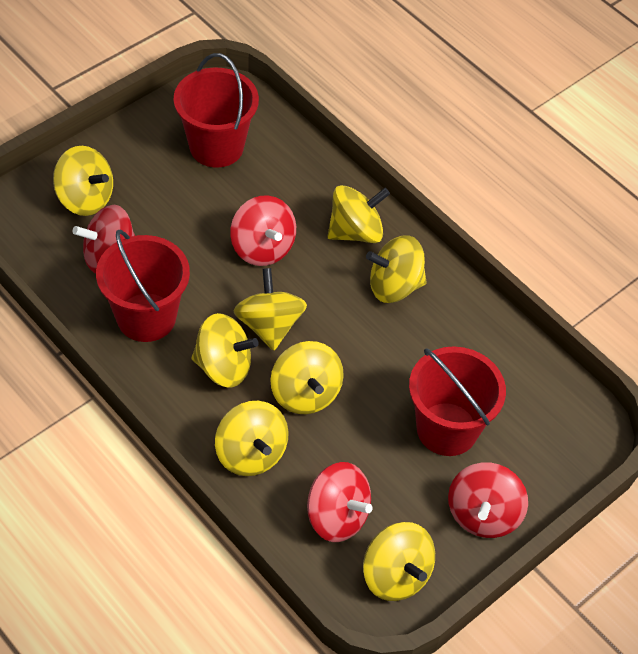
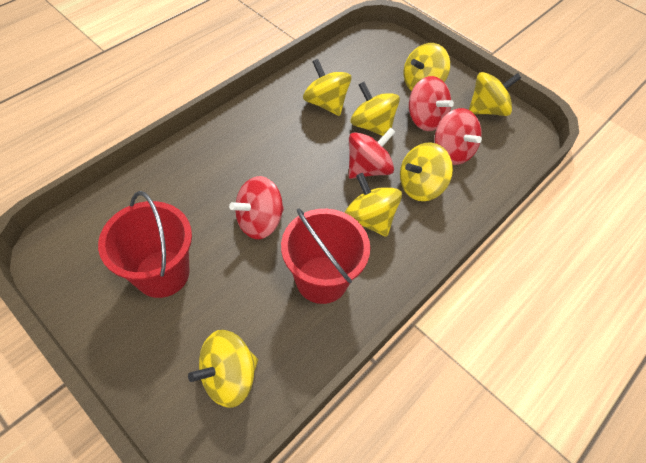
red bucket: 3 -> 2
yellow spinning top: 8 -> 7

